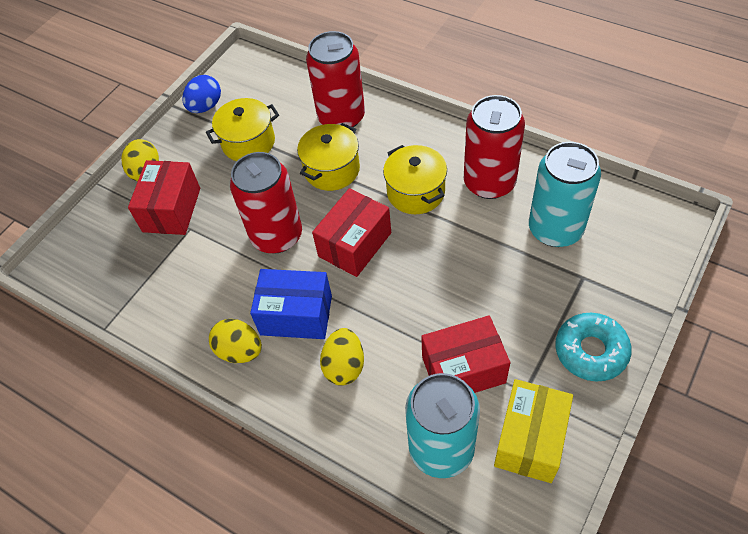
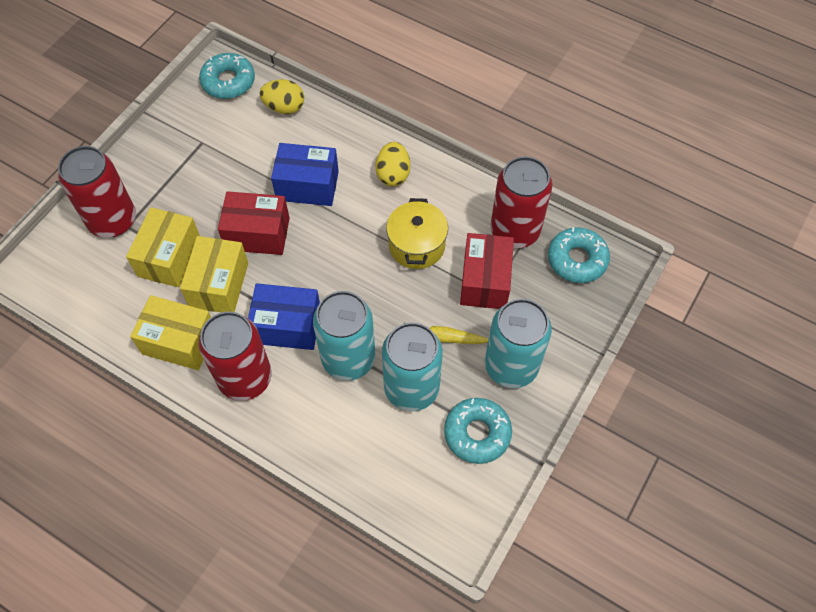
blue box: 1 -> 2
blue egg: 1 -> 0
red box: 3 -> 2
turquoise can: 2 -> 3
turquoise donut: 1 -> 3
yellow box: 1 -> 3
yellow carrot: 0 -> 1
yellow egg: 3 -> 2
yellow pot: 3 -> 1

